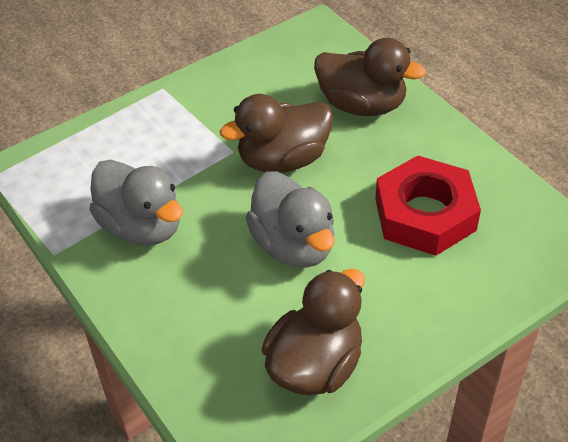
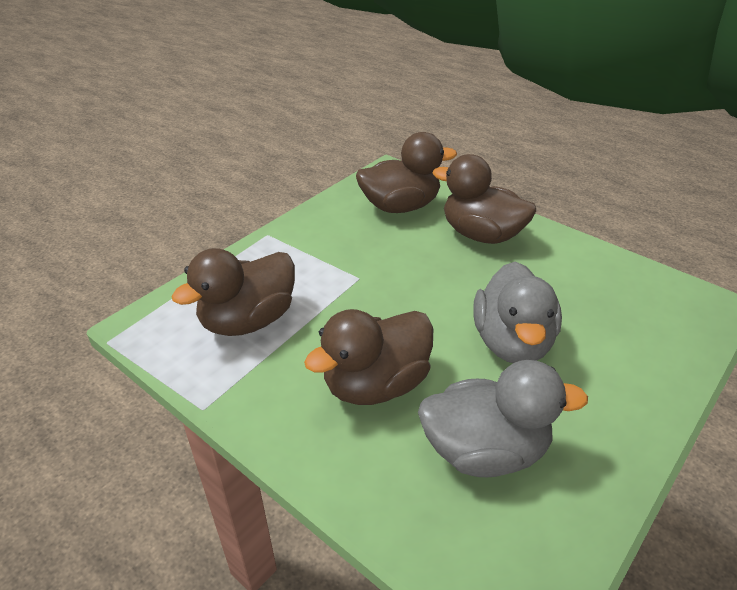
brown duck: 3 -> 4
red nut: 1 -> 0

